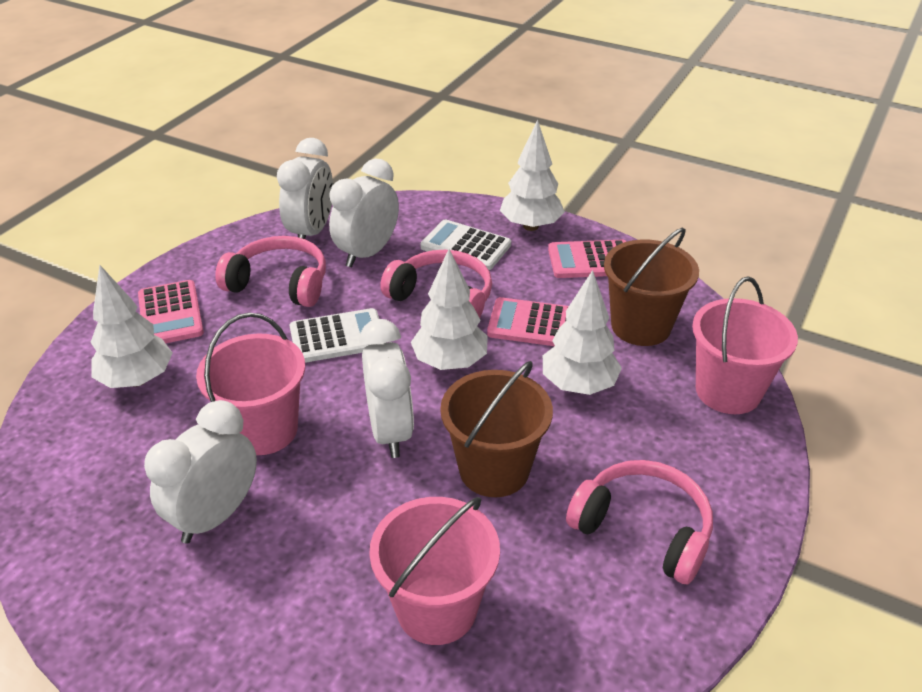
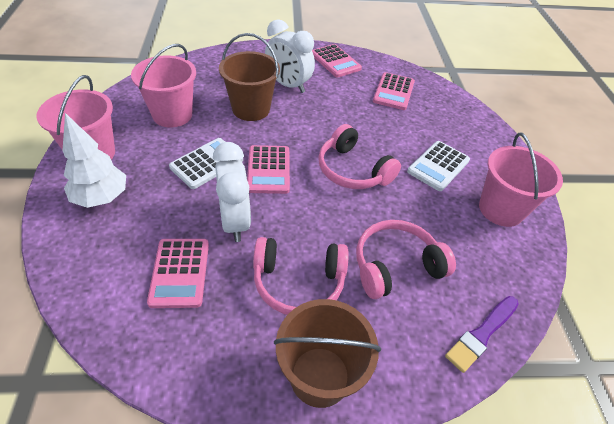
pink calculator: 3 -> 4
purple brush: 0 -> 1
white clock: 4 -> 2
white tree: 4 -> 1

